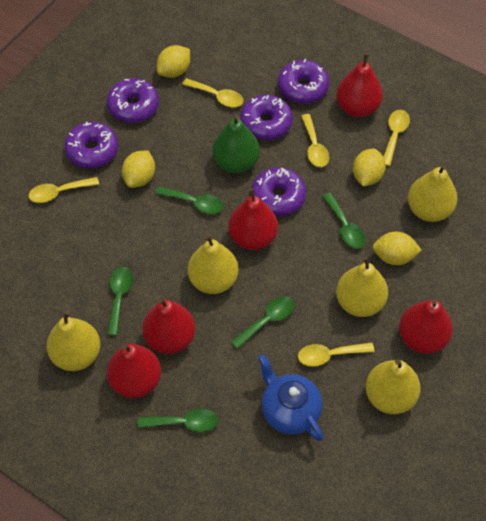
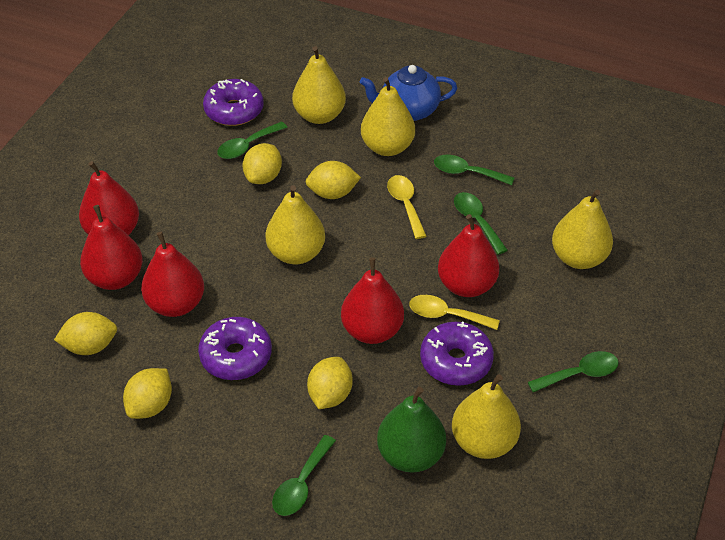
purple donut: 5 -> 3
yellow lemon: 4 -> 5
yellow spoon: 5 -> 2

